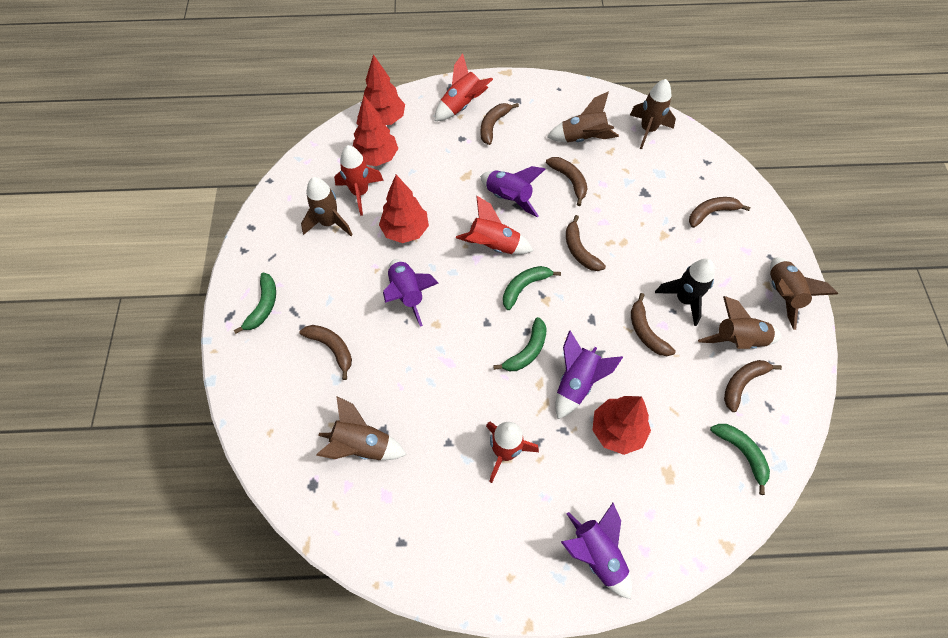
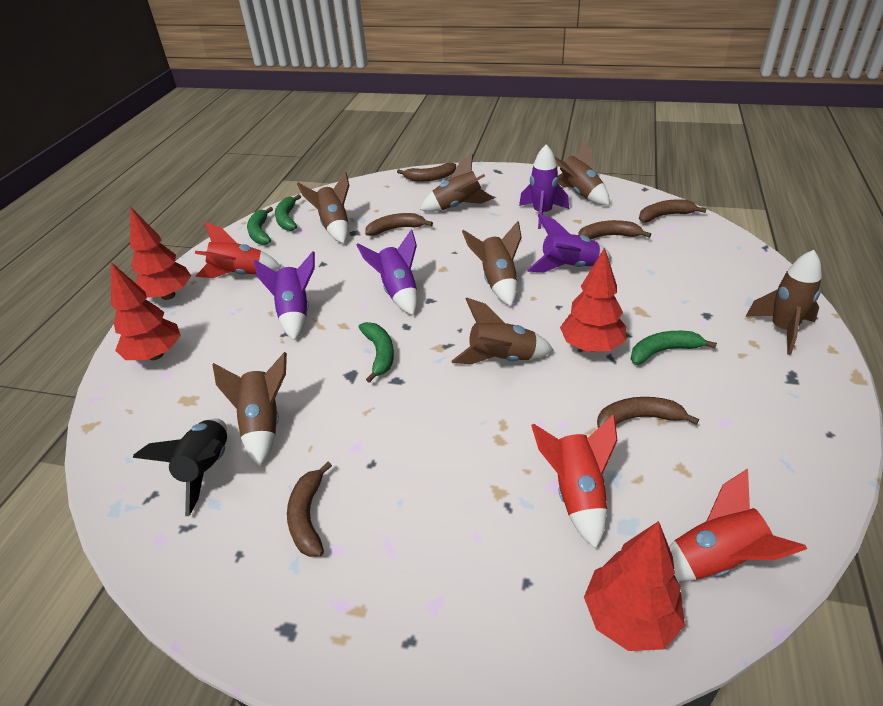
brown banana: 7 -> 6
brown rocket: 6 -> 7
red rocket: 4 -> 3

